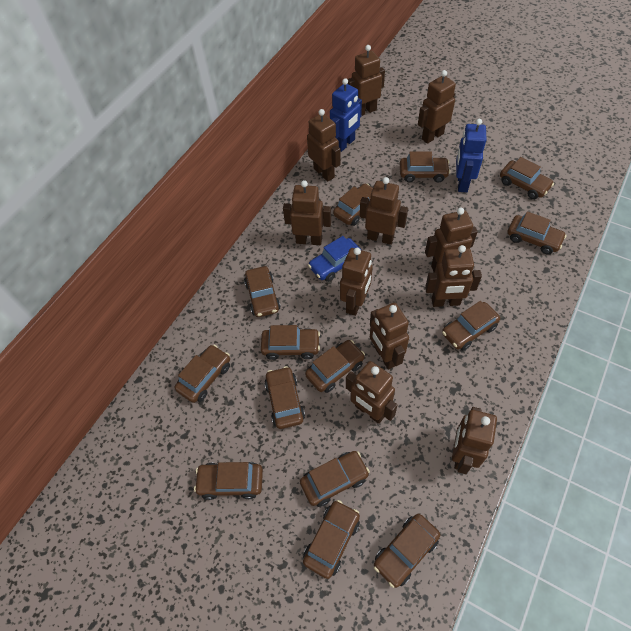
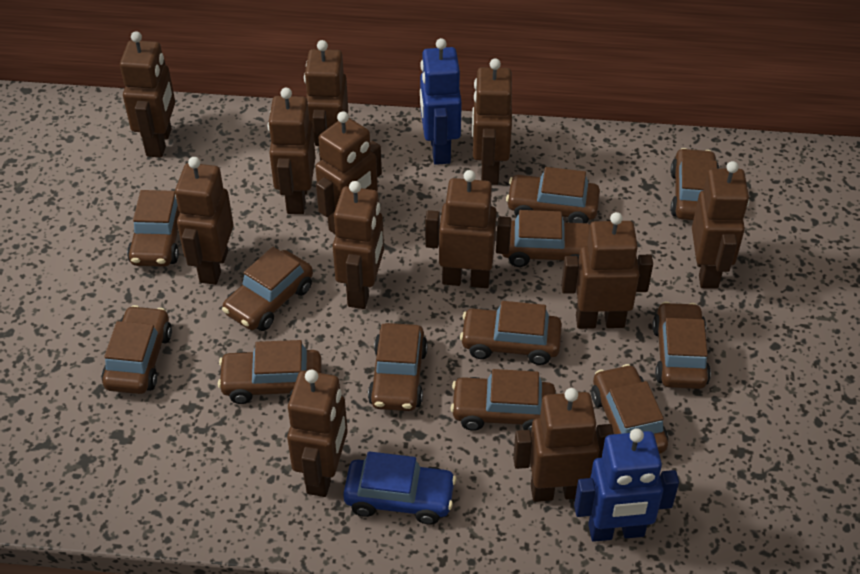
brown car: 14 -> 12
brown robot: 11 -> 12

